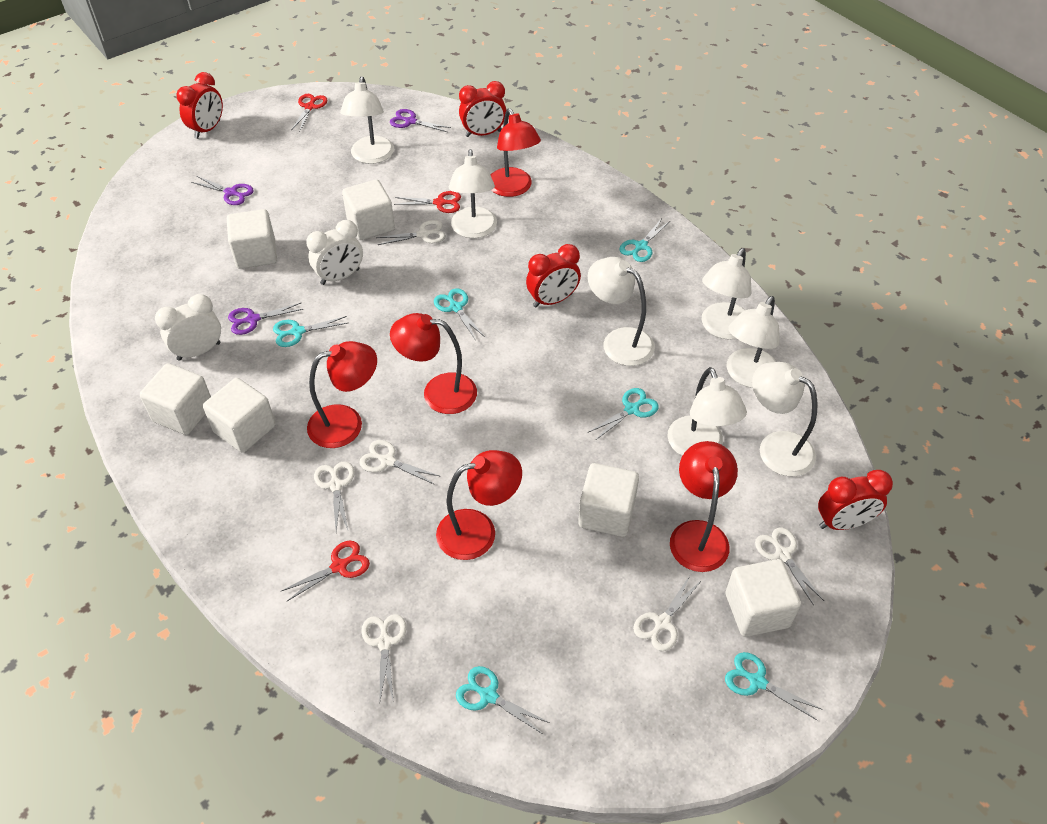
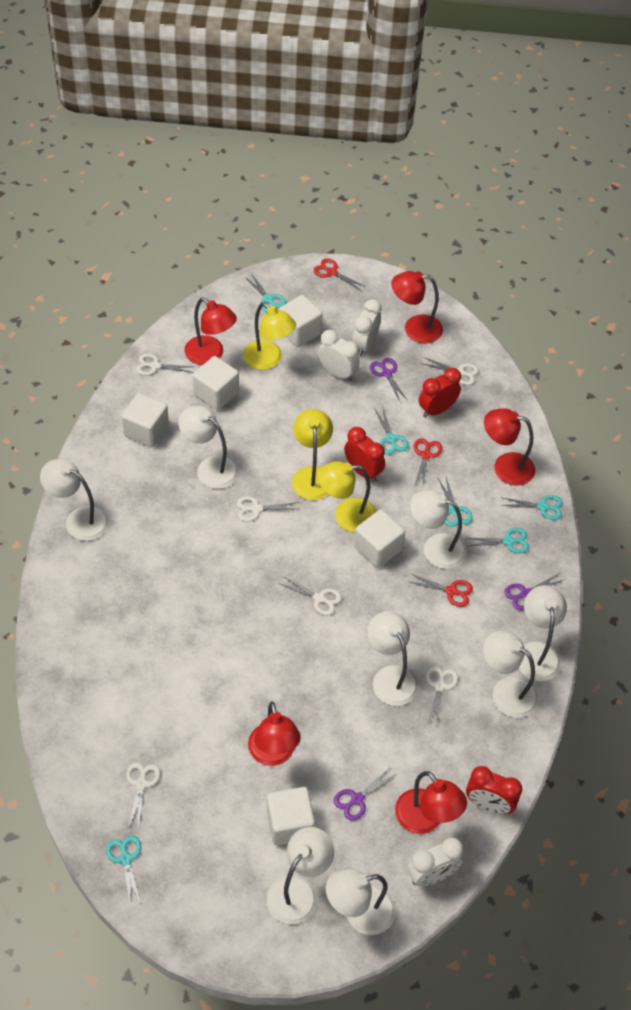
red clock: 4 -> 3
white clock: 2 -> 3
white cube: 6 -> 5
white lamp: 7 -> 8
yellow lamp: 0 -> 3

